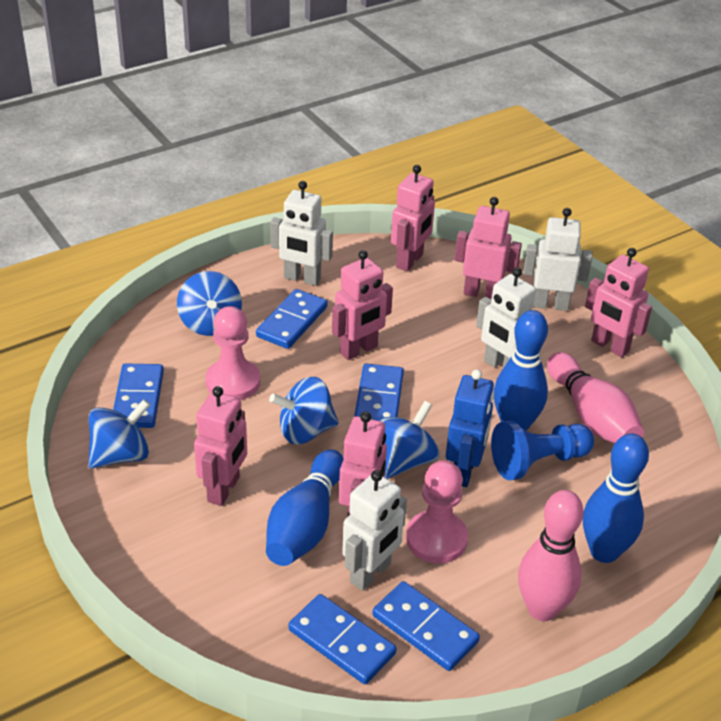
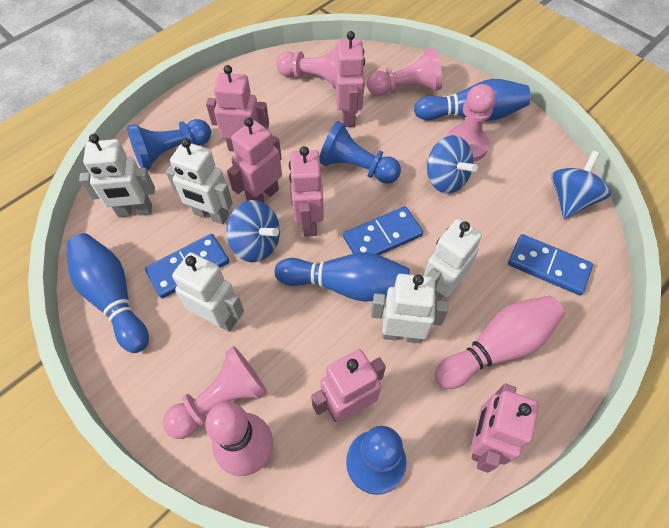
blue domino: 5 -> 3
blue pawn: 1 -> 3
blue robot: 1 -> 0
blue spinning top: 4 -> 3
pink pawn: 2 -> 4
white robot: 4 -> 5

